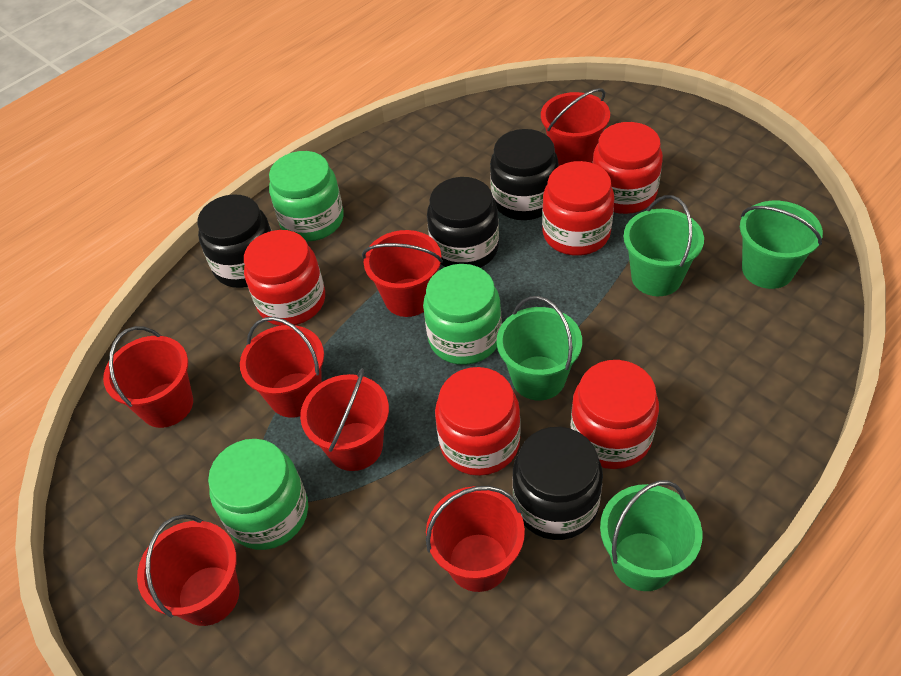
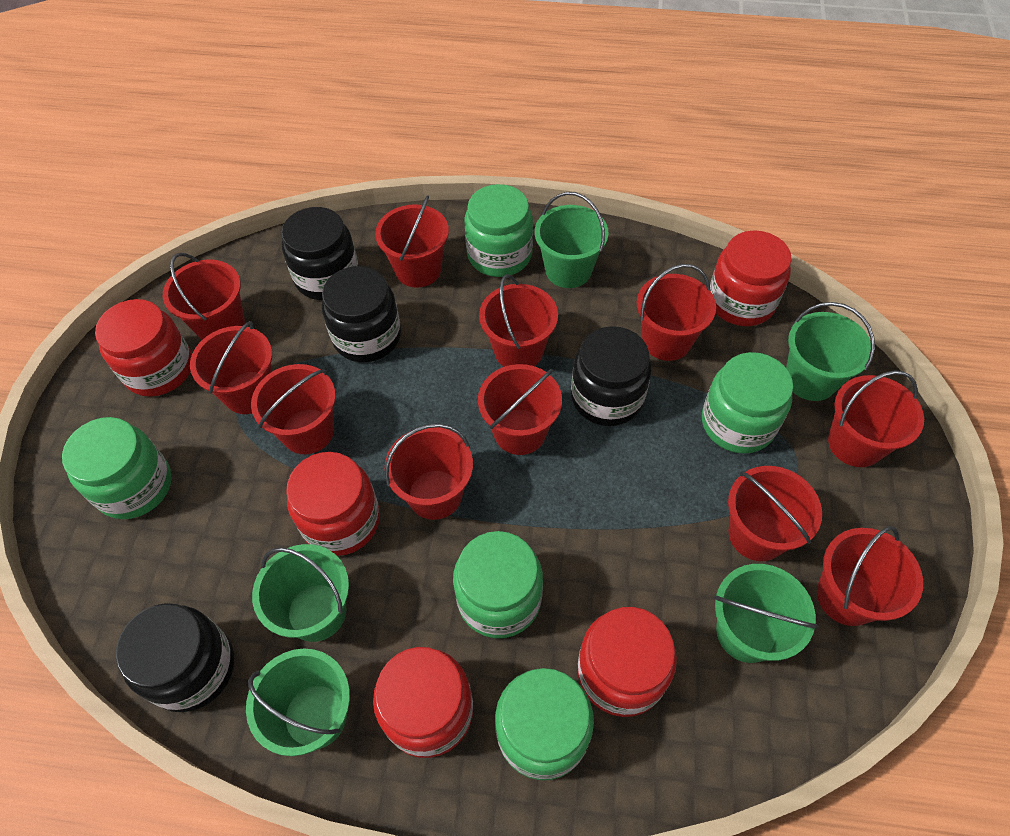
green bucket: 4 -> 5
green jar: 3 -> 5
red bucket: 7 -> 11

